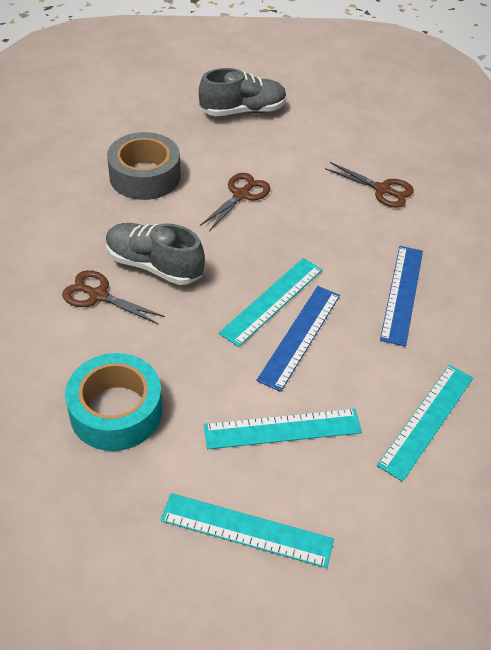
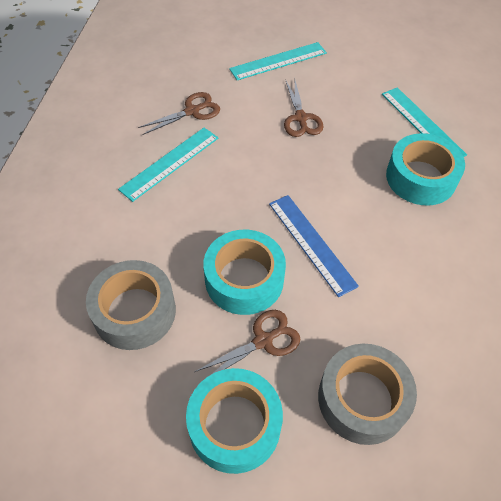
blue ruler: 2 -> 1
grey shoe: 2 -> 0
grey tape: 1 -> 2
turquoise ruler: 4 -> 3
turquoise tape: 1 -> 3

